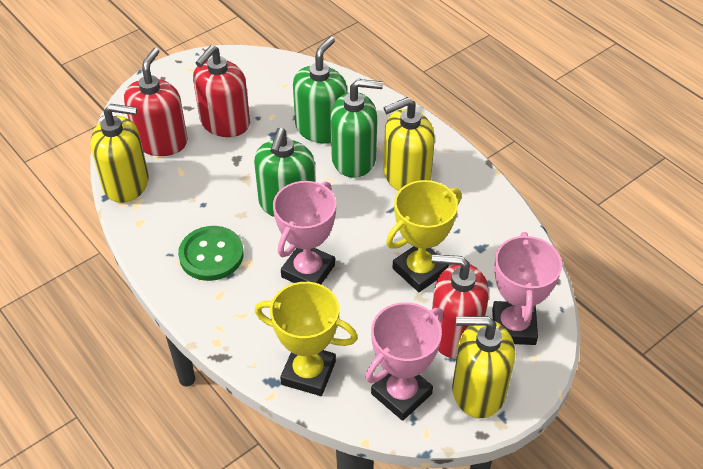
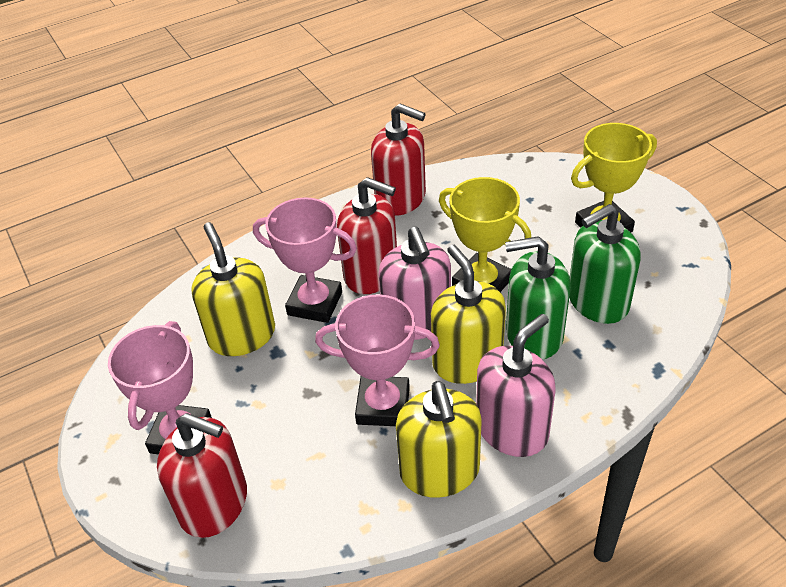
green button: 1 -> 0
green soap dispenser: 3 -> 2
pink soap dispenser: 0 -> 2

